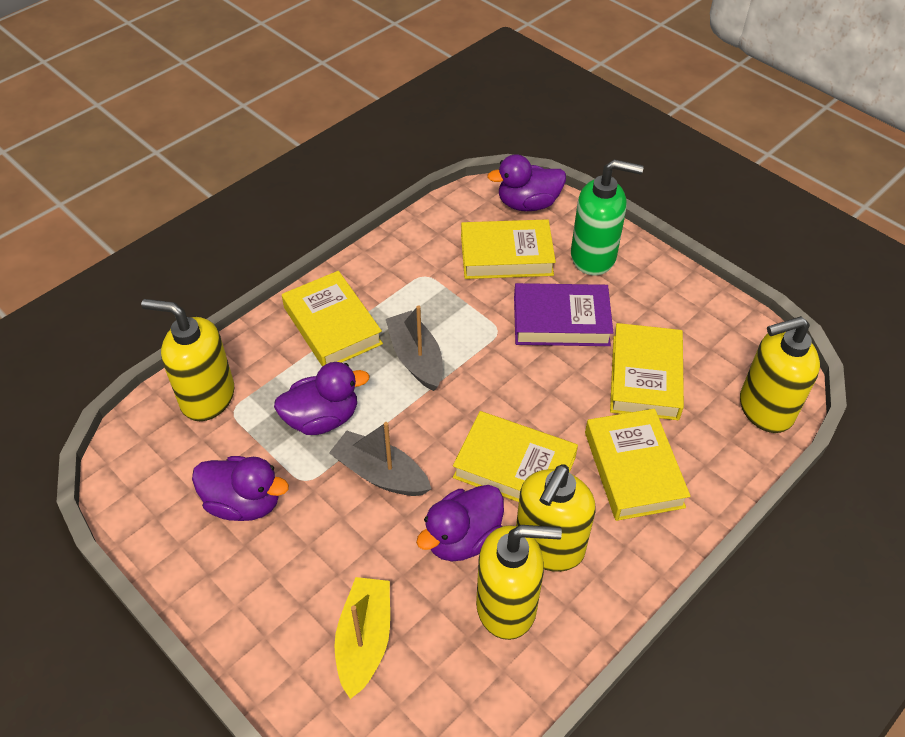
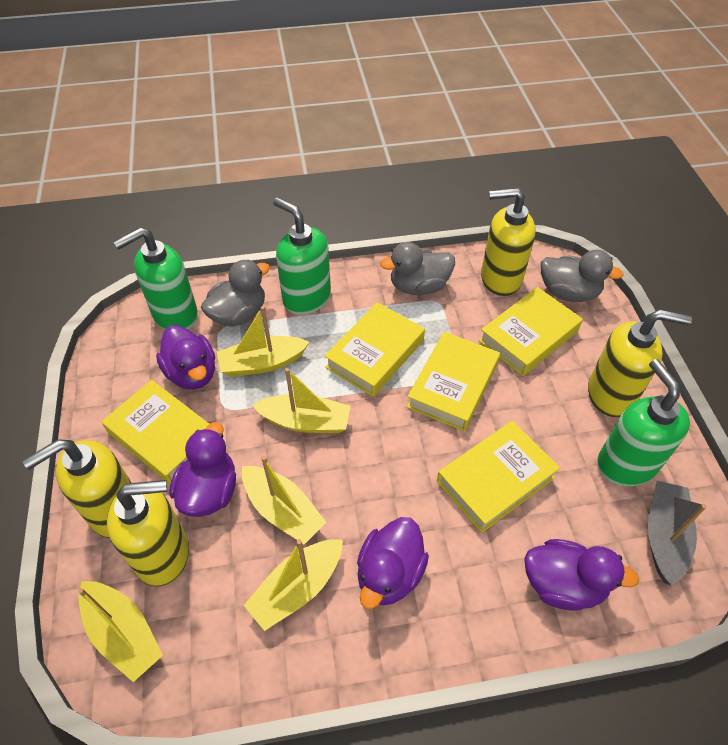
green soap dispenser: 1 -> 3
grey boat: 2 -> 1
grey duck: 0 -> 3
purple book: 1 -> 0
yellow boat: 1 -> 5

